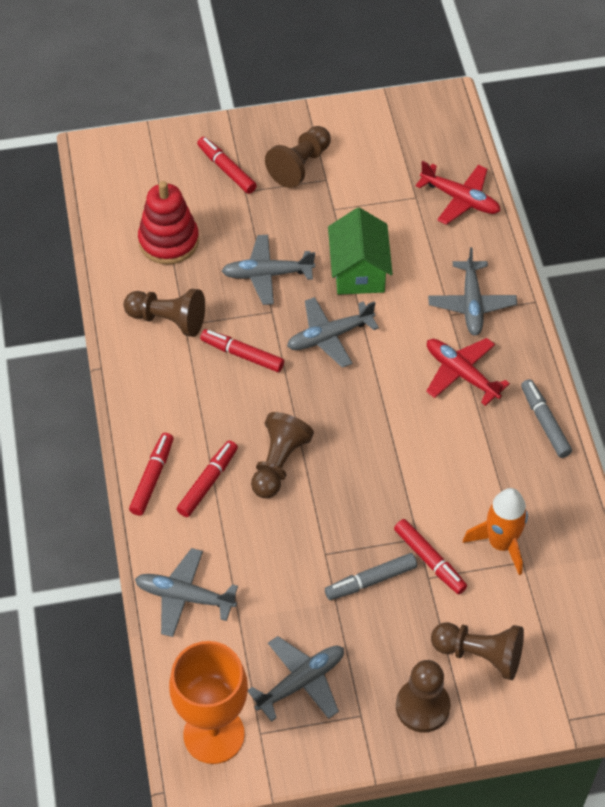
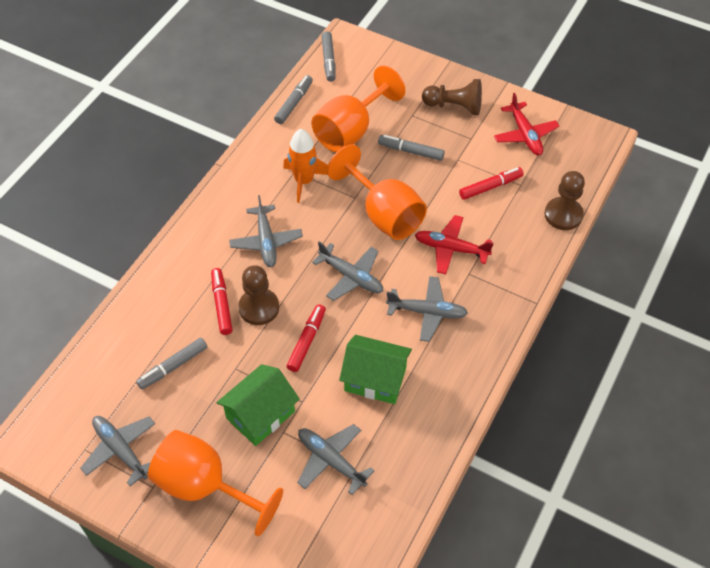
brown pawn: 5 -> 3
green house: 1 -> 2
grey marker: 2 -> 4
orange goblet: 1 -> 3
red marker: 5 -> 3
red stacking toy: 1 -> 0

